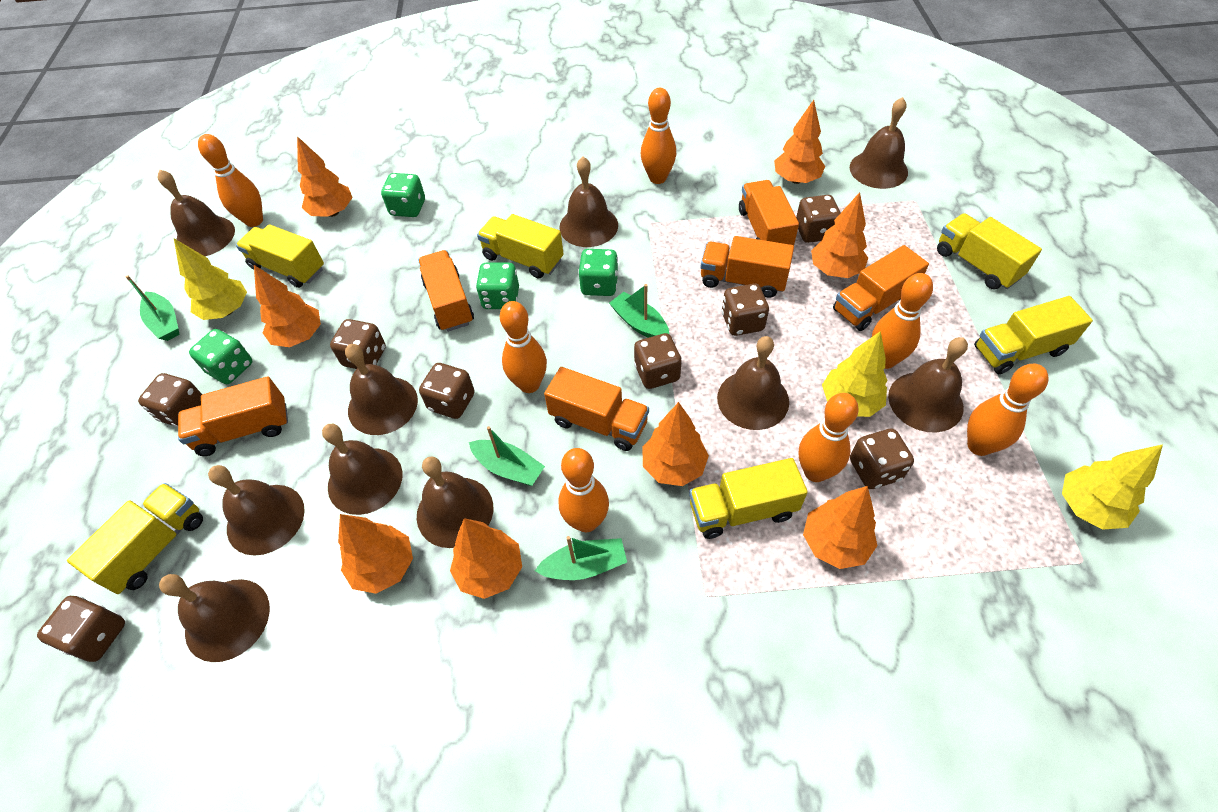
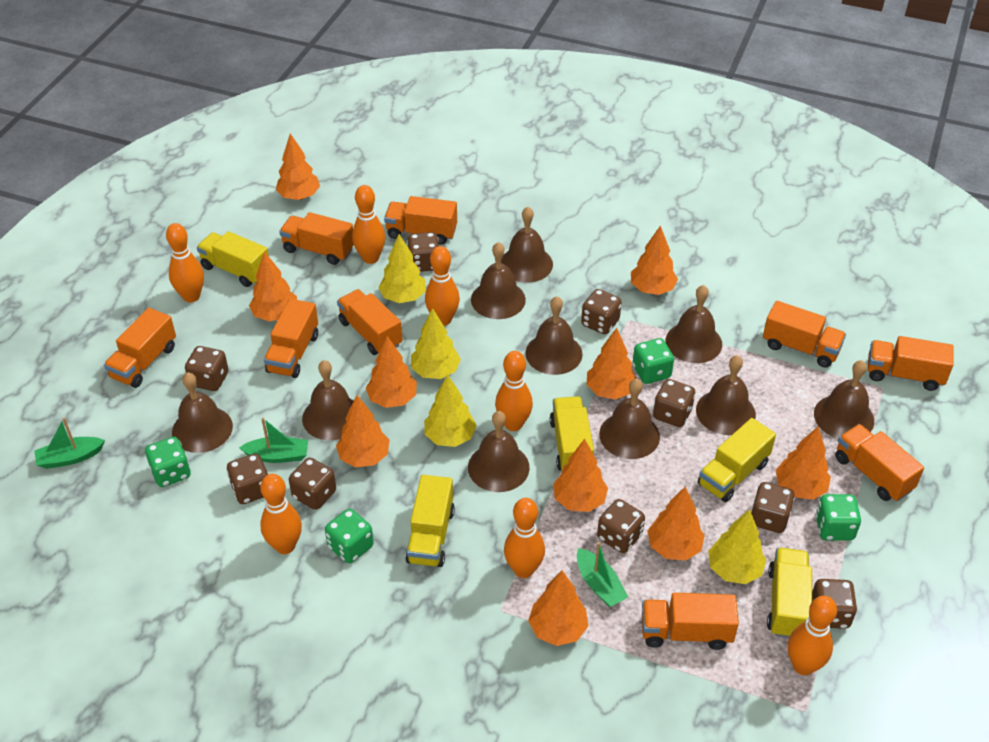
brown dice: 8 -> 9
green boat: 4 -> 3
orange tree: 8 -> 10
orange truck: 6 -> 9
yellow tree: 3 -> 4
yellow truck: 6 -> 5

